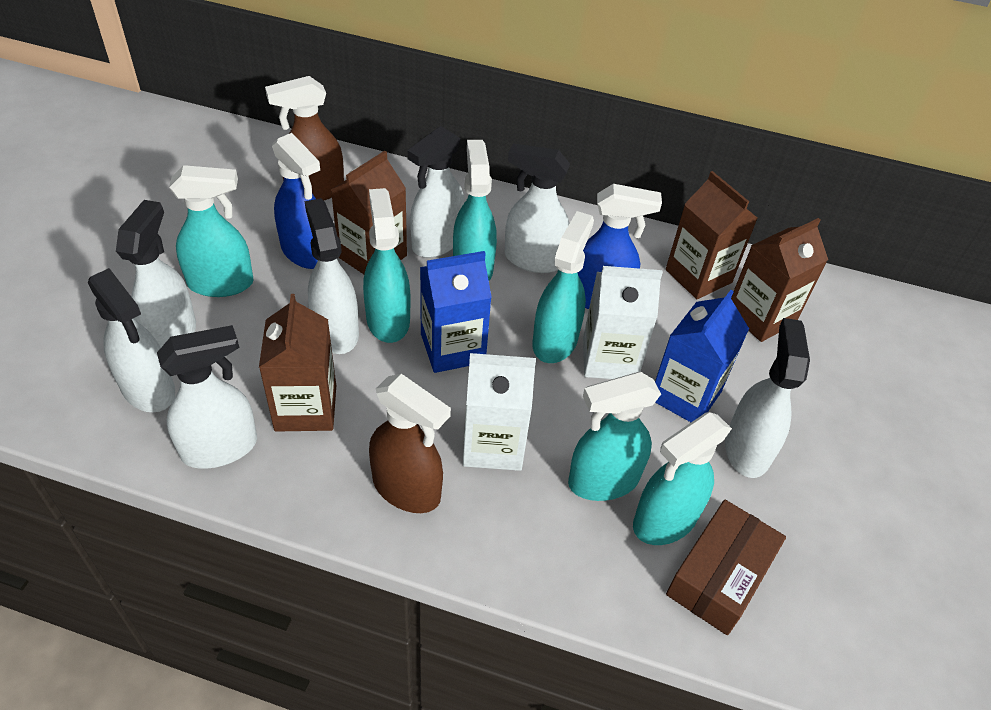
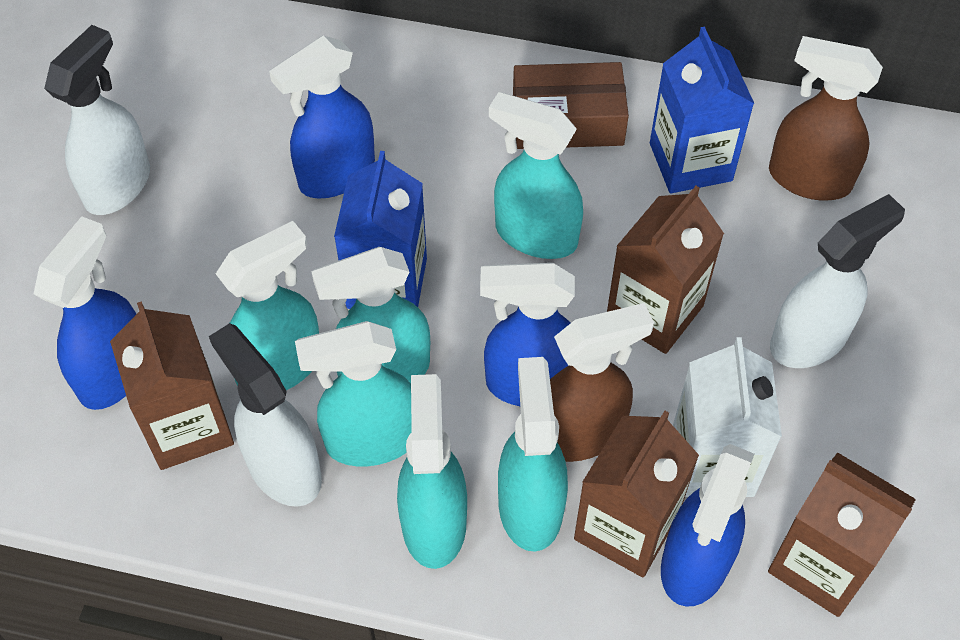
blue spray bottle: 2 -> 4
white carton: 2 -> 1
white spray bottle: 7 -> 3

